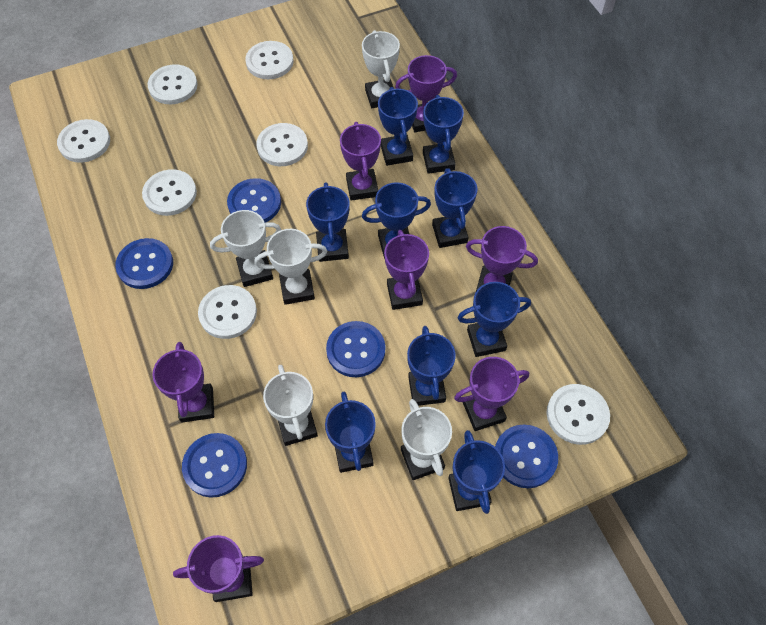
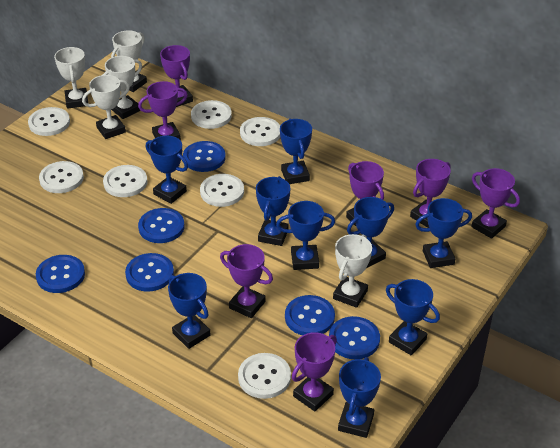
blue button: 5 -> 6

